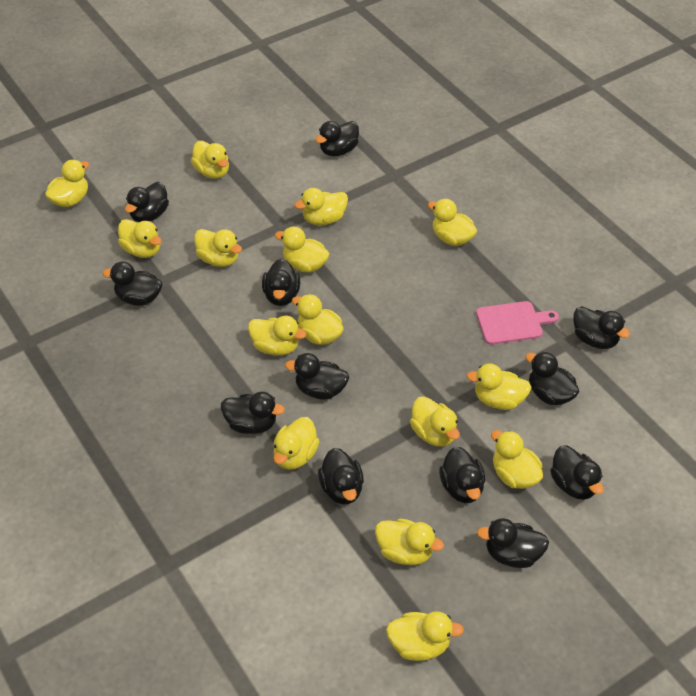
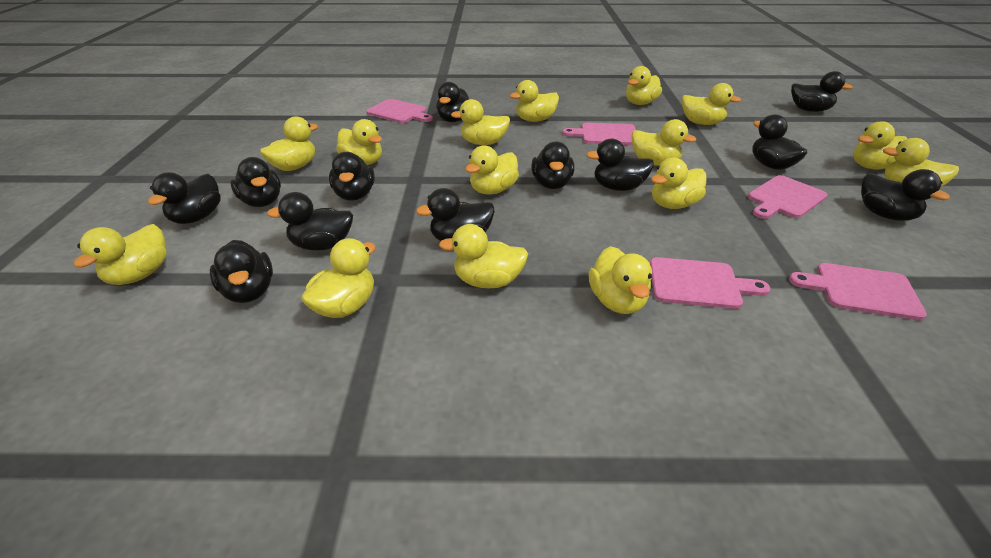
pink cutting board: 1 -> 5

